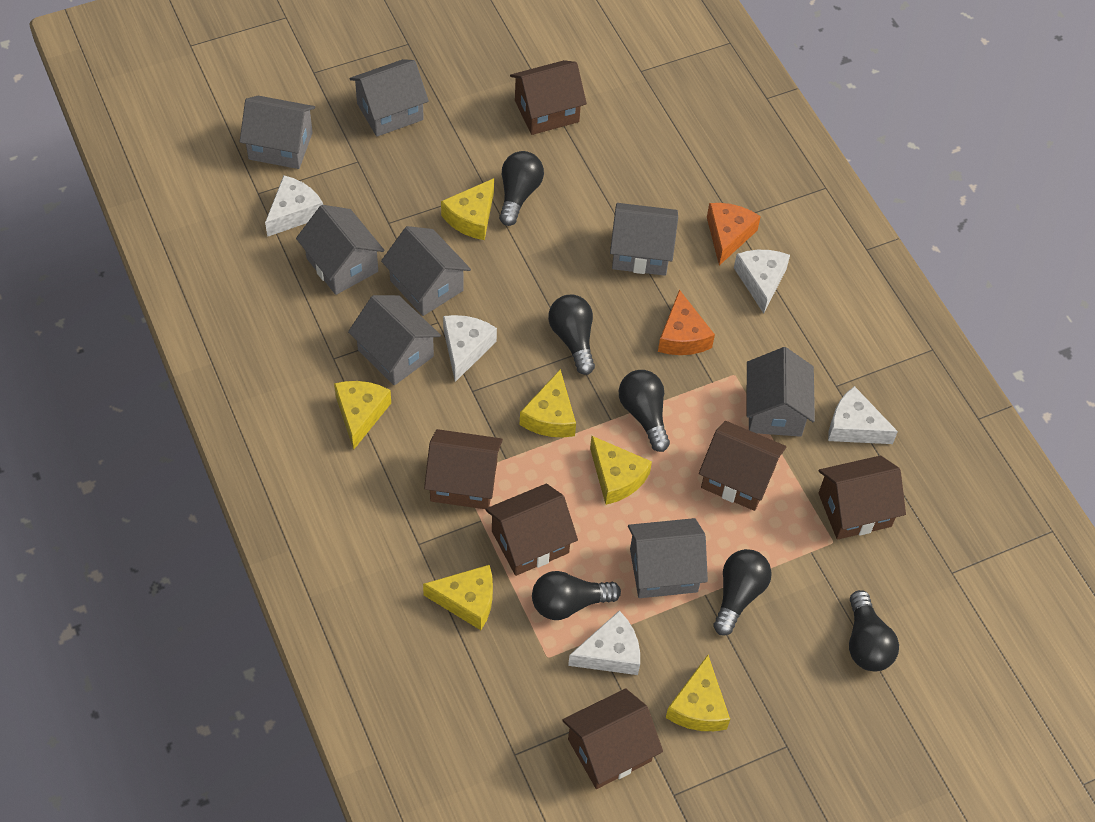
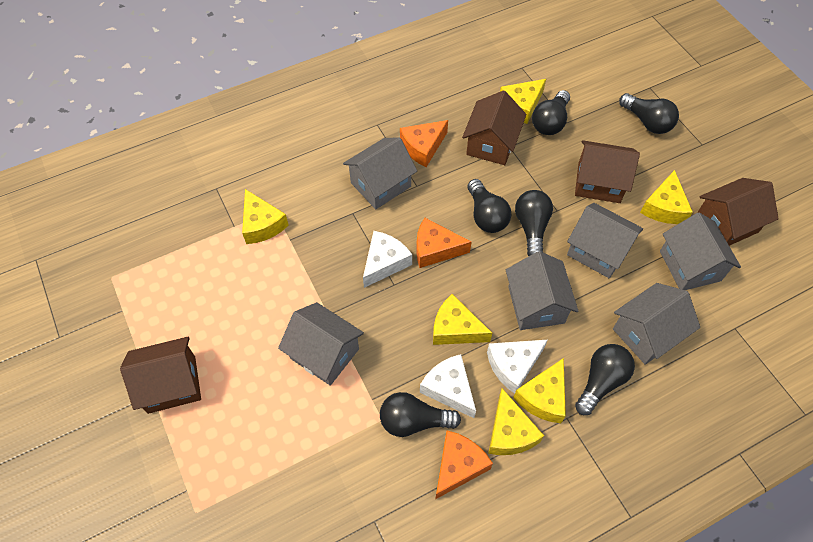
brown house: 6 -> 4
grey house: 8 -> 6
orange cheese: 2 -> 3
white cheese: 5 -> 3

